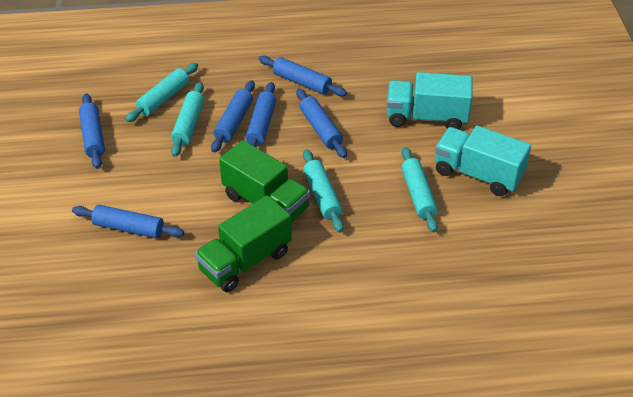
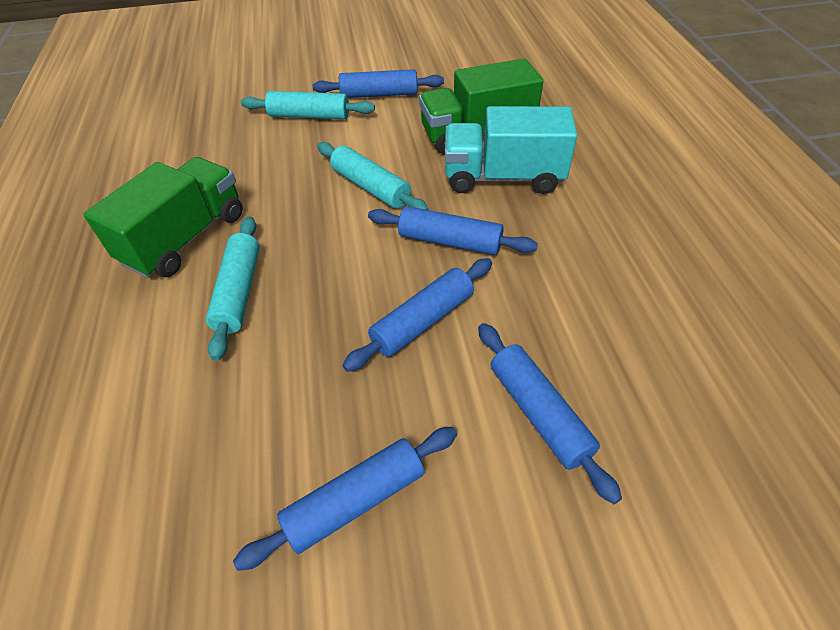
blue rolling pin: 6 -> 5
turquoise rolling pin: 4 -> 3
turquoise truck: 2 -> 1

